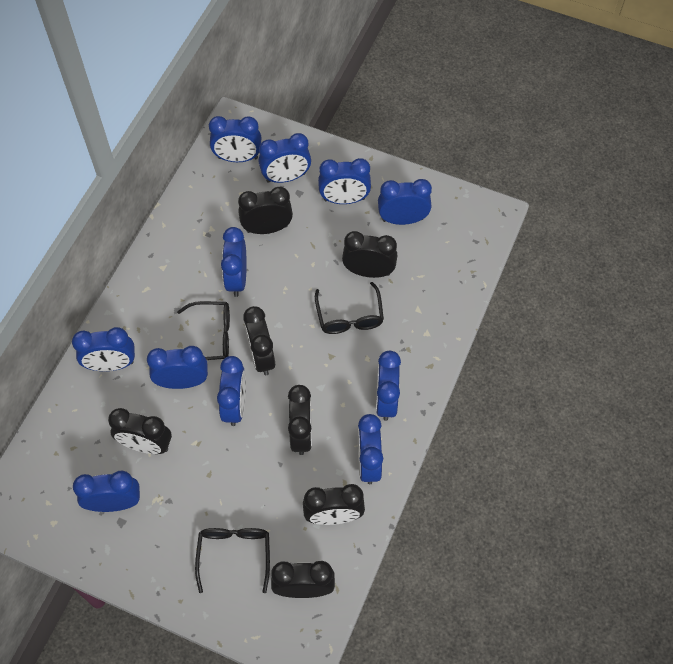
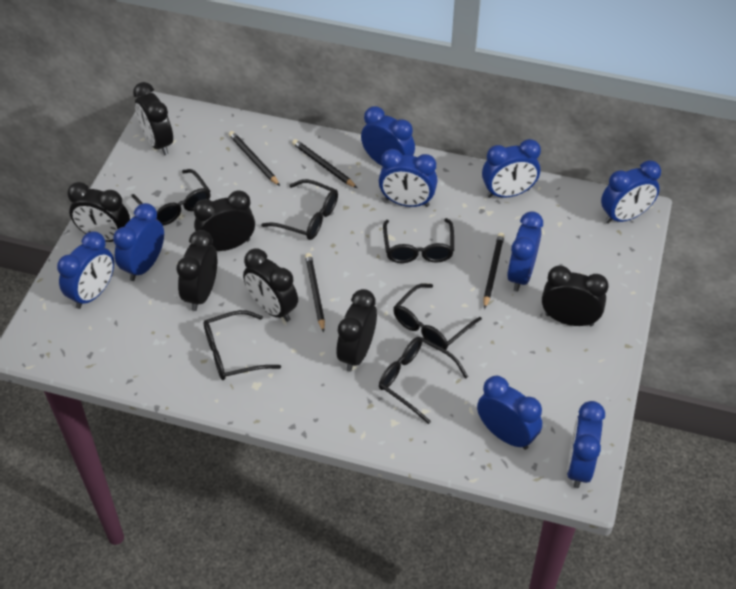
black glasses: 3 -> 6
black pencil: 0 -> 4
blue clock: 11 -> 9

